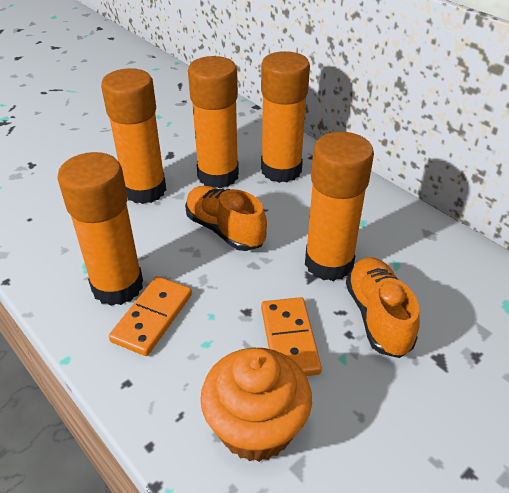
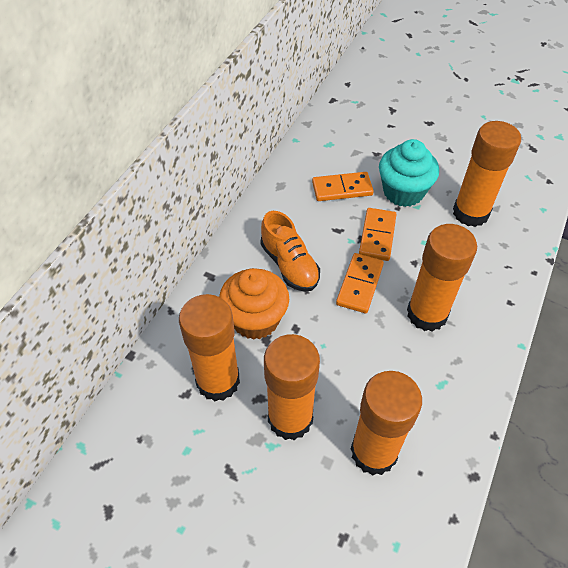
orange domino: 2 -> 3
orange shoe: 2 -> 1
turquoise cupcake: 0 -> 1

